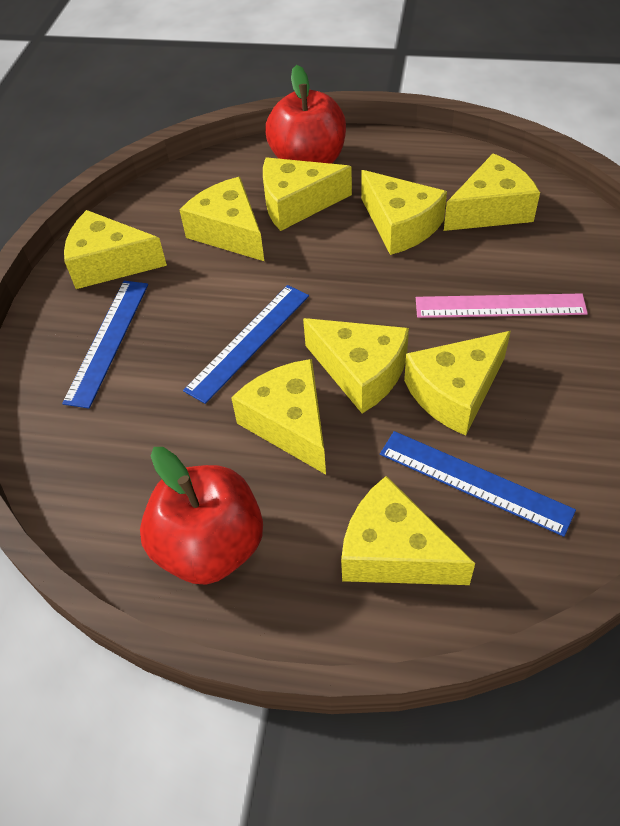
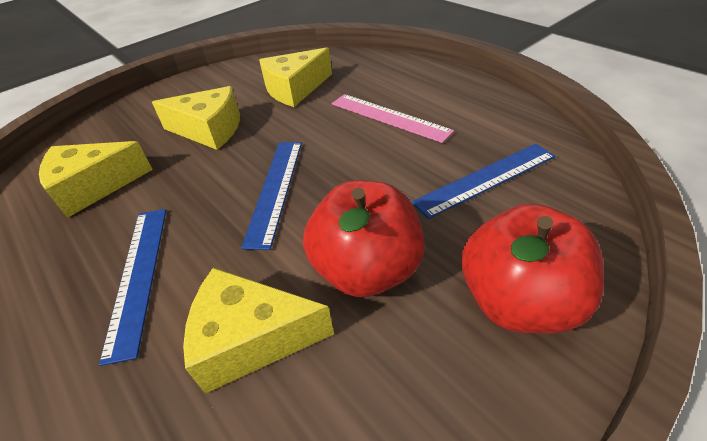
yellow cheese: 9 -> 4

